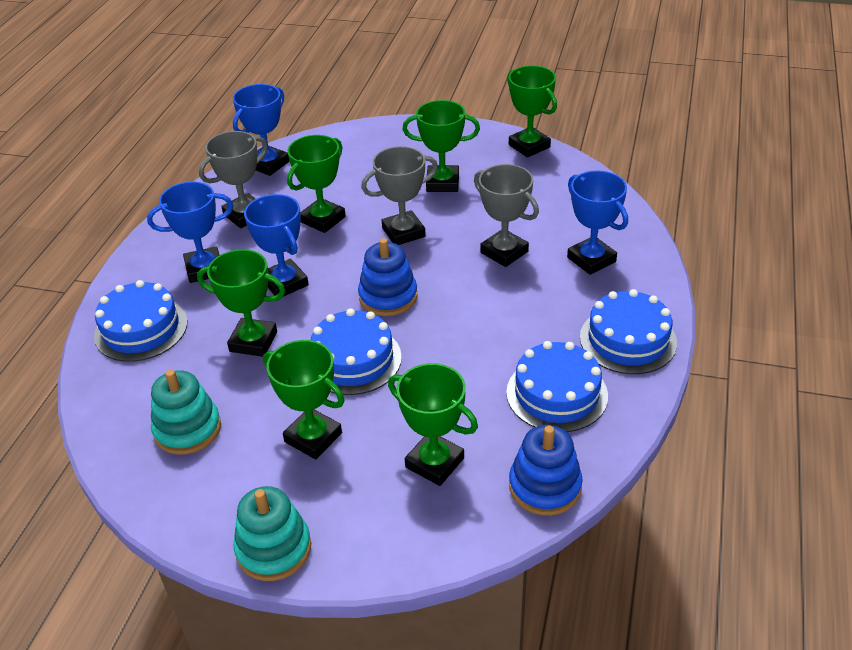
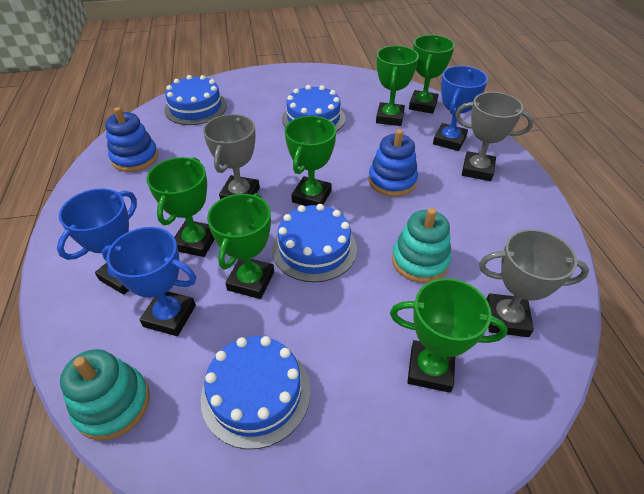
blue trophy: 4 -> 3

